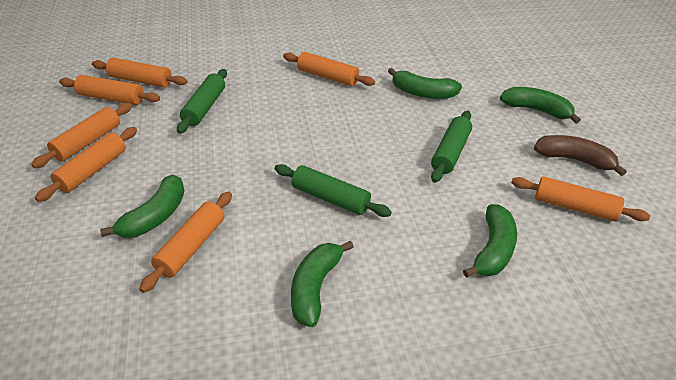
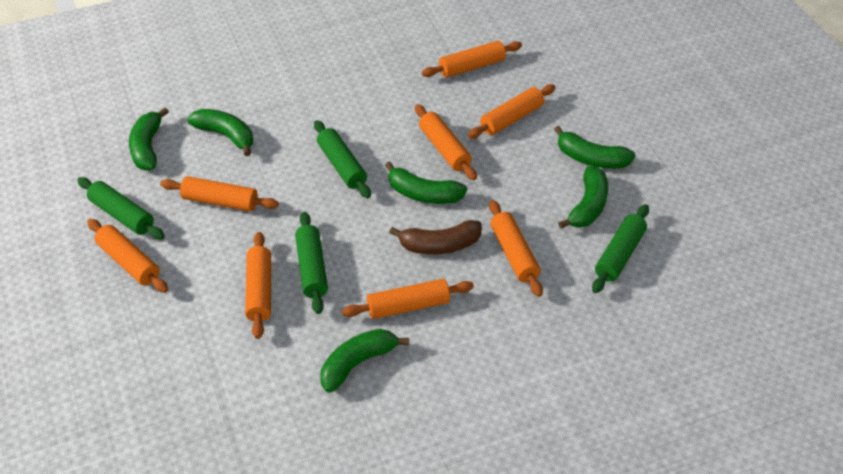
green banana: 5 -> 6
green rolling pin: 3 -> 4
orange rolling pin: 7 -> 8

